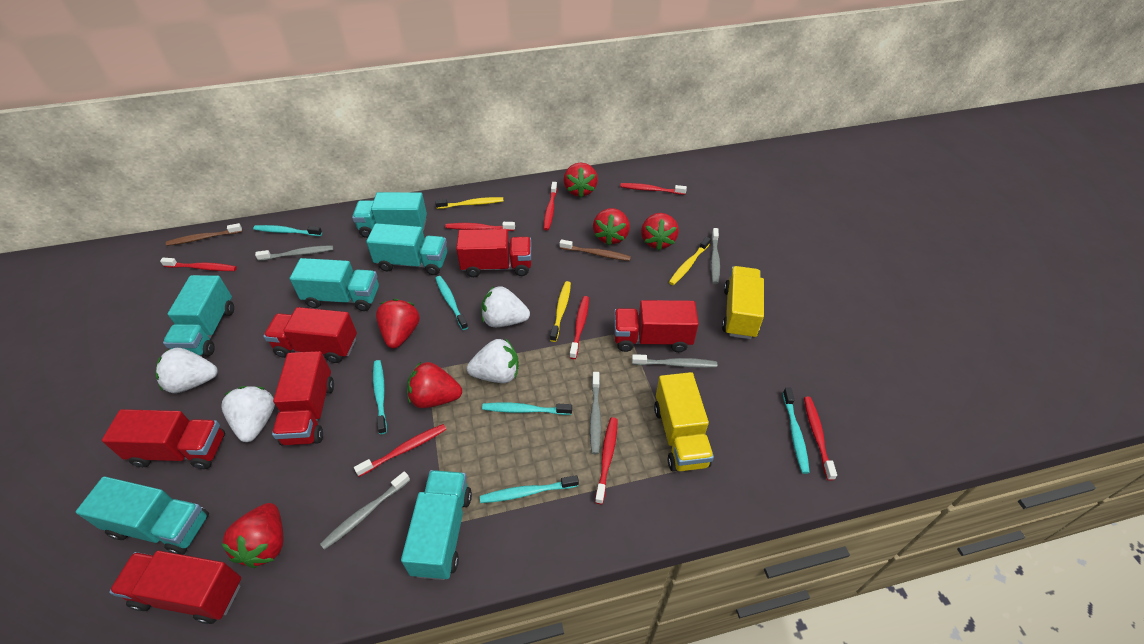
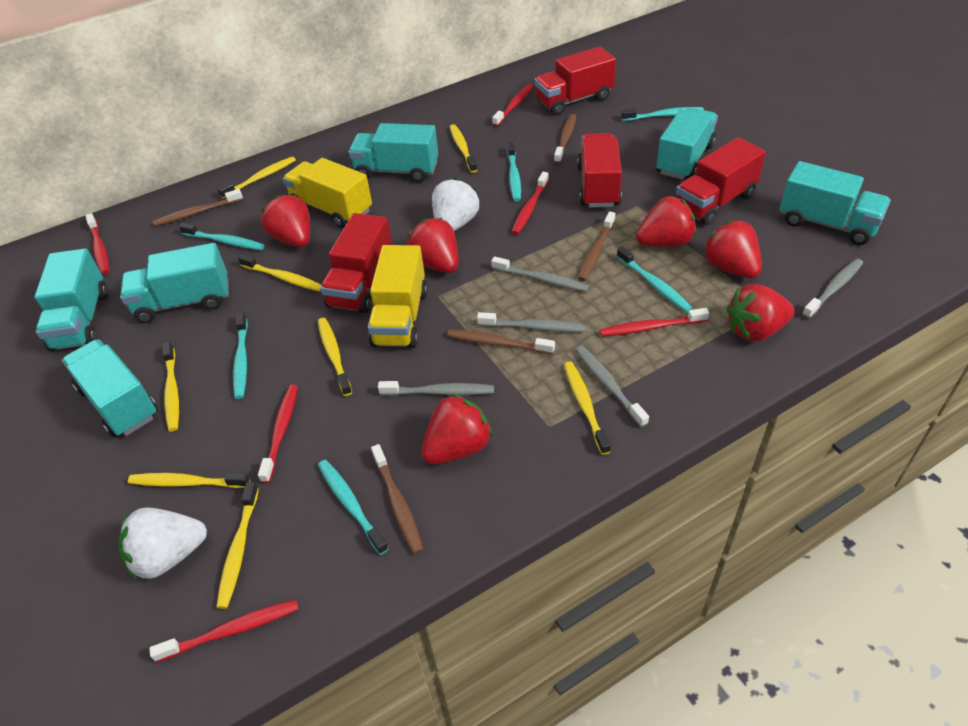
brown toothbrush: 2 -> 5
red toothbrush: 8 -> 6
red truck: 6 -> 4
white strawberry: 4 -> 2
yellow toothbrush: 3 -> 8

